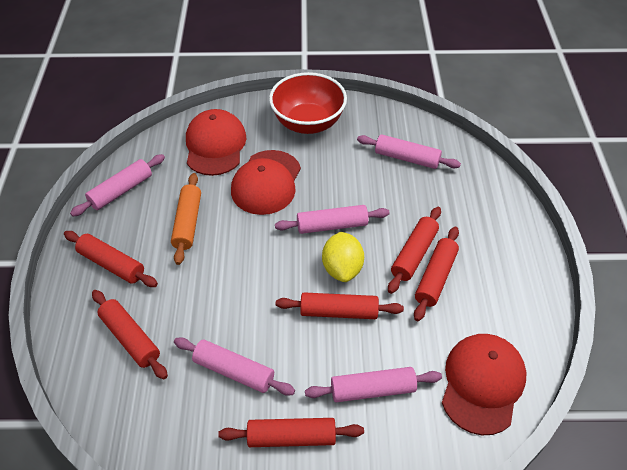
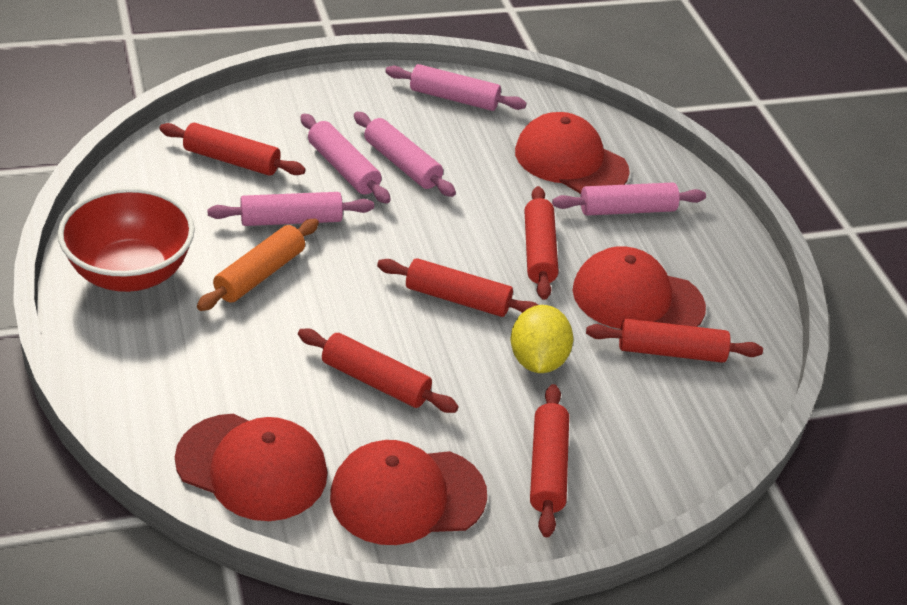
red cap: 3 -> 4

